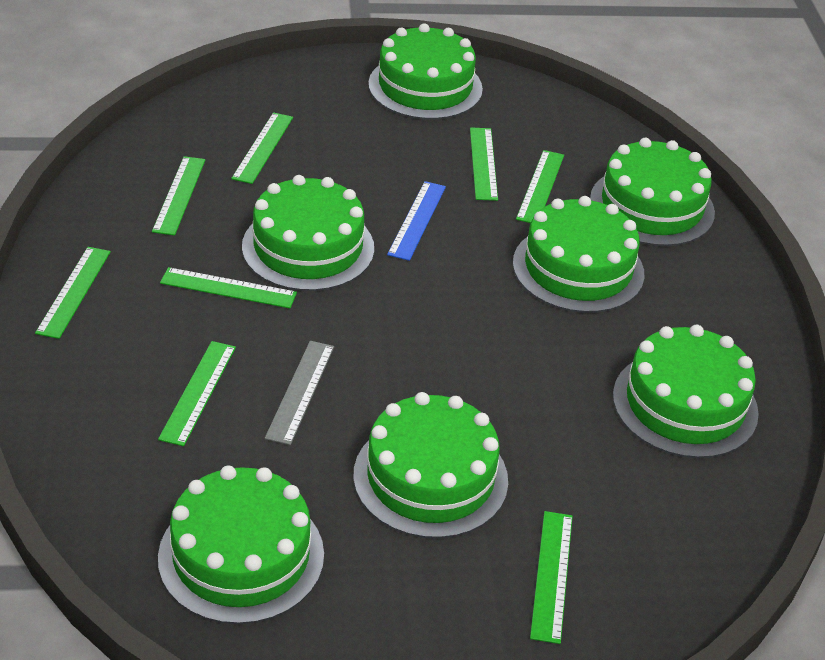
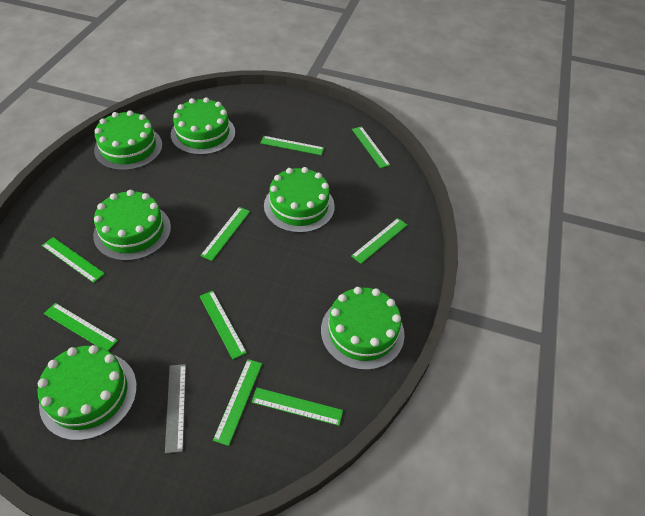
blue ruler: 1 -> 0
green cake: 7 -> 6
green ruler: 8 -> 9

